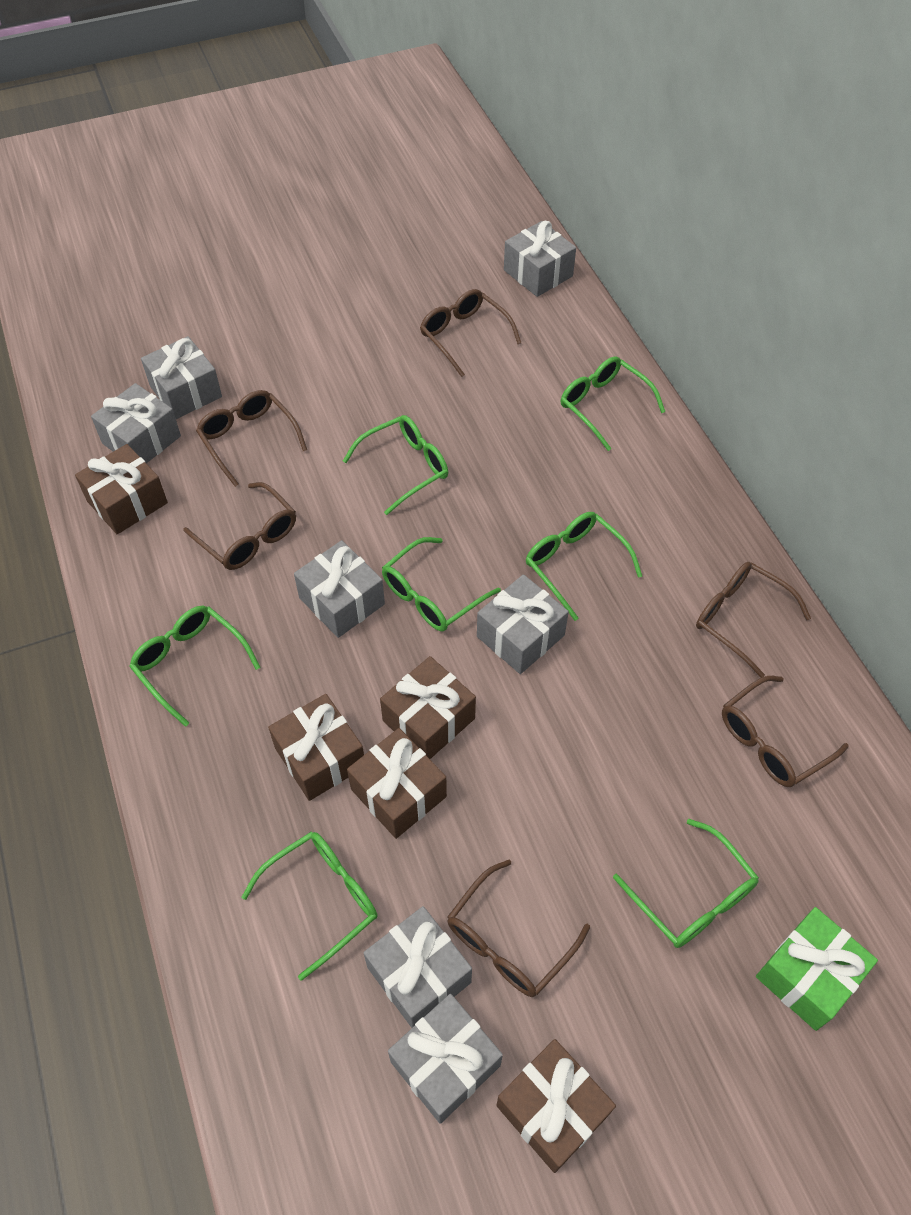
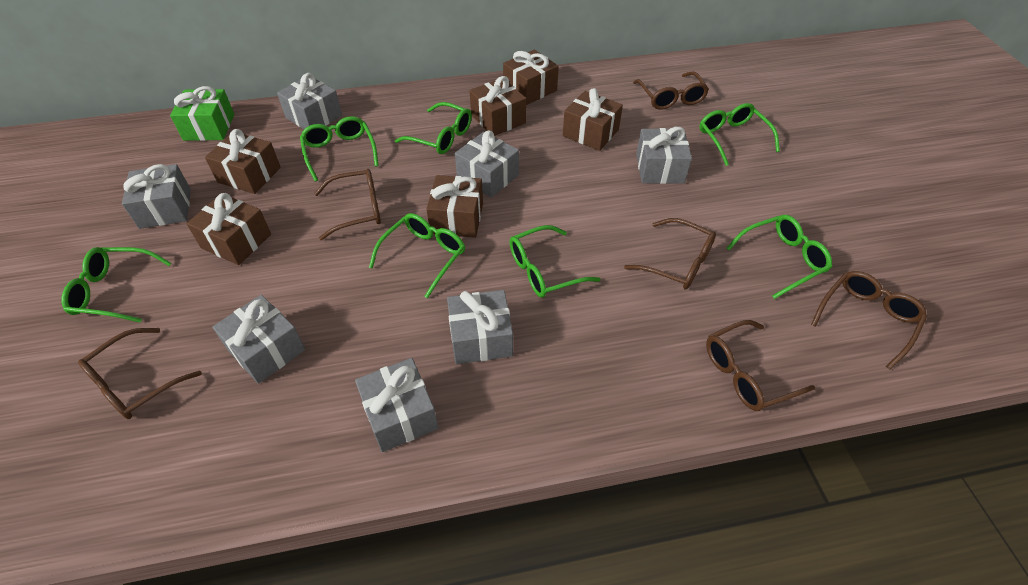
brown gift: 5 -> 6

